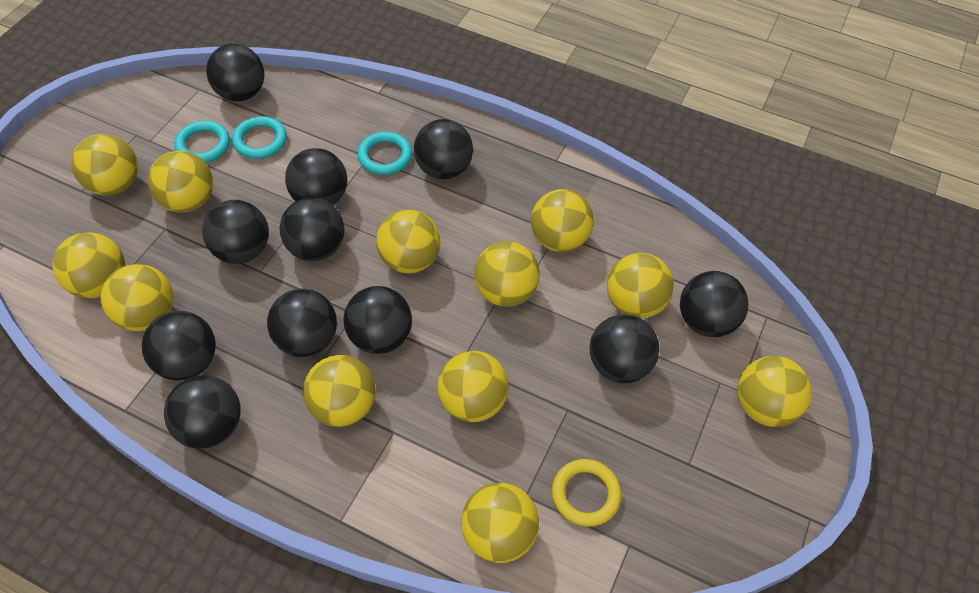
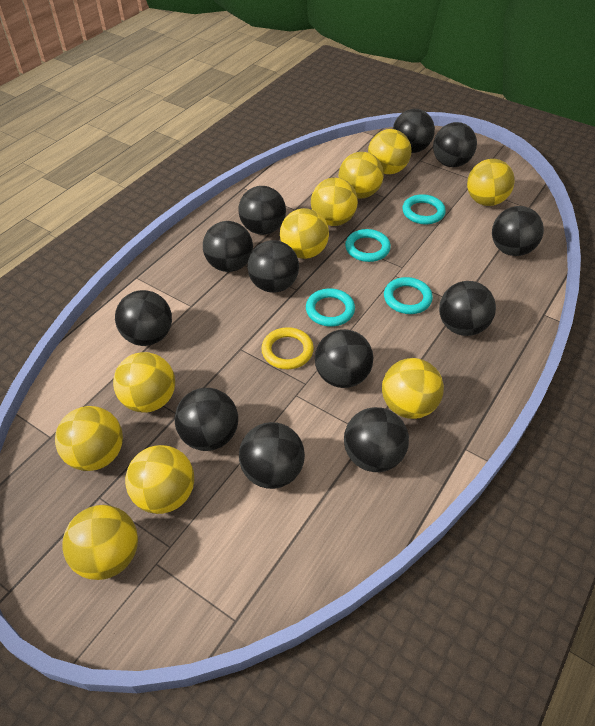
black ball: 11 -> 12
turquoise ring: 3 -> 4
yellow ball: 12 -> 10

